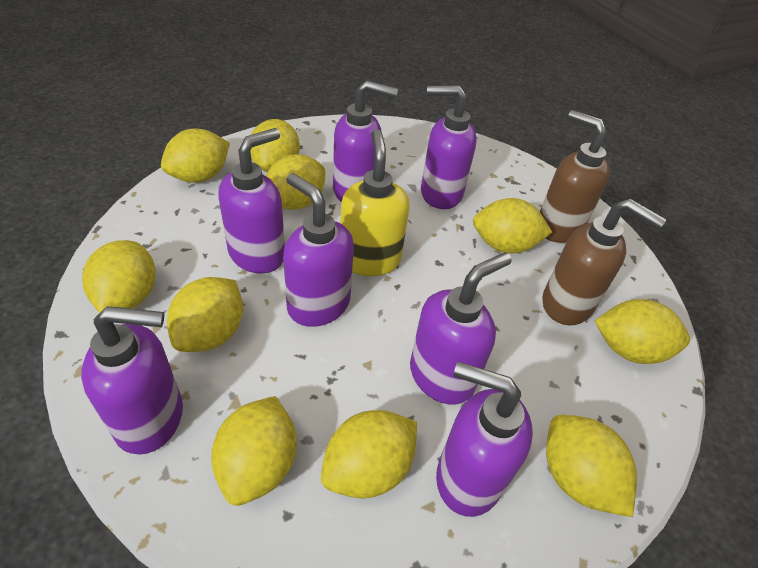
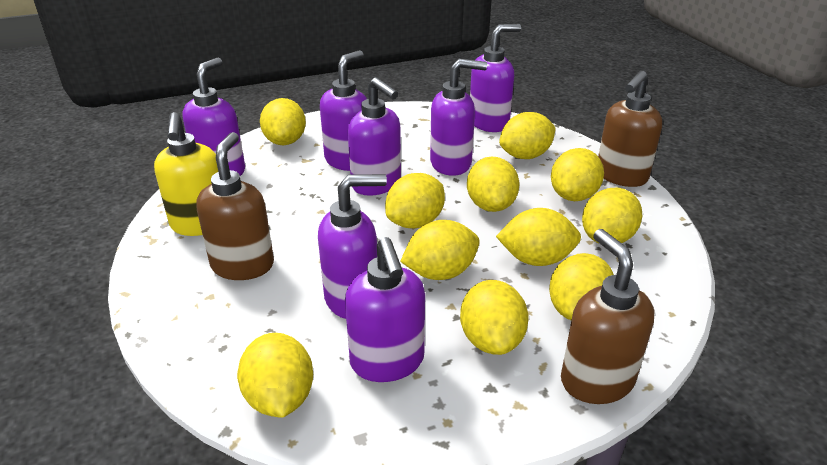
brown soap dispenser: 2 -> 3
yellow lemon: 10 -> 11

